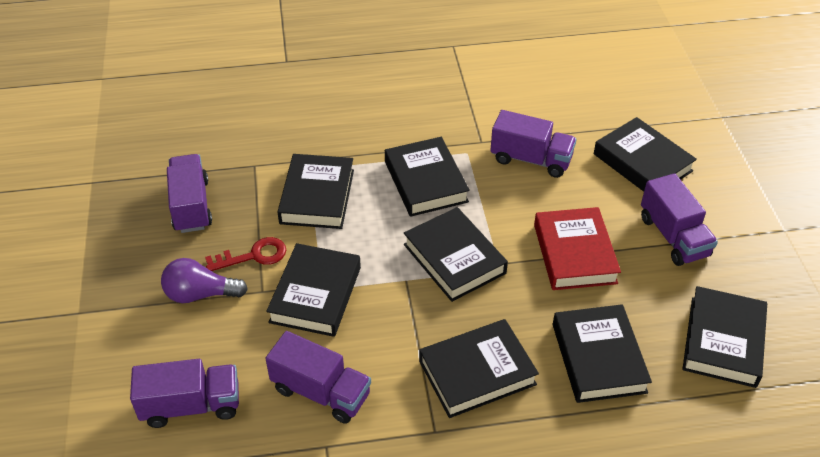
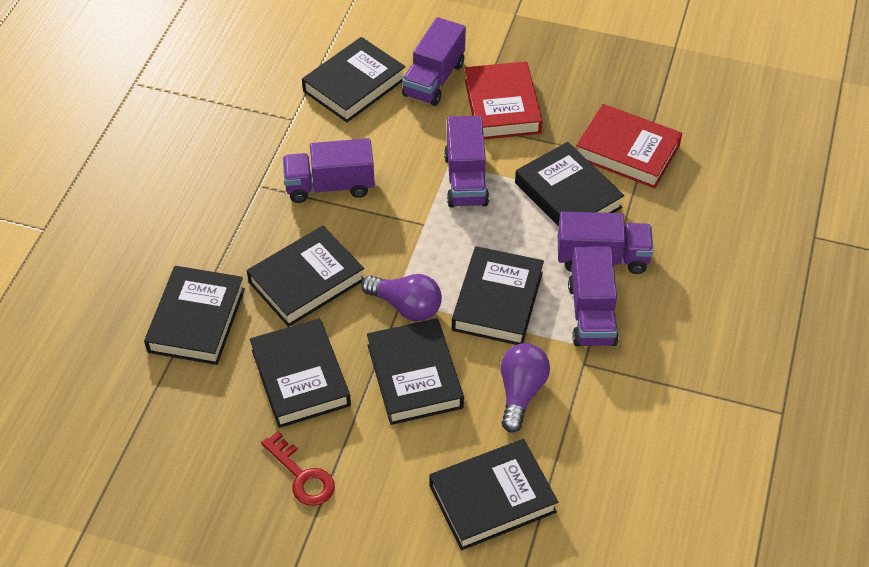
purple light bulb: 1 -> 2
red book: 1 -> 2

